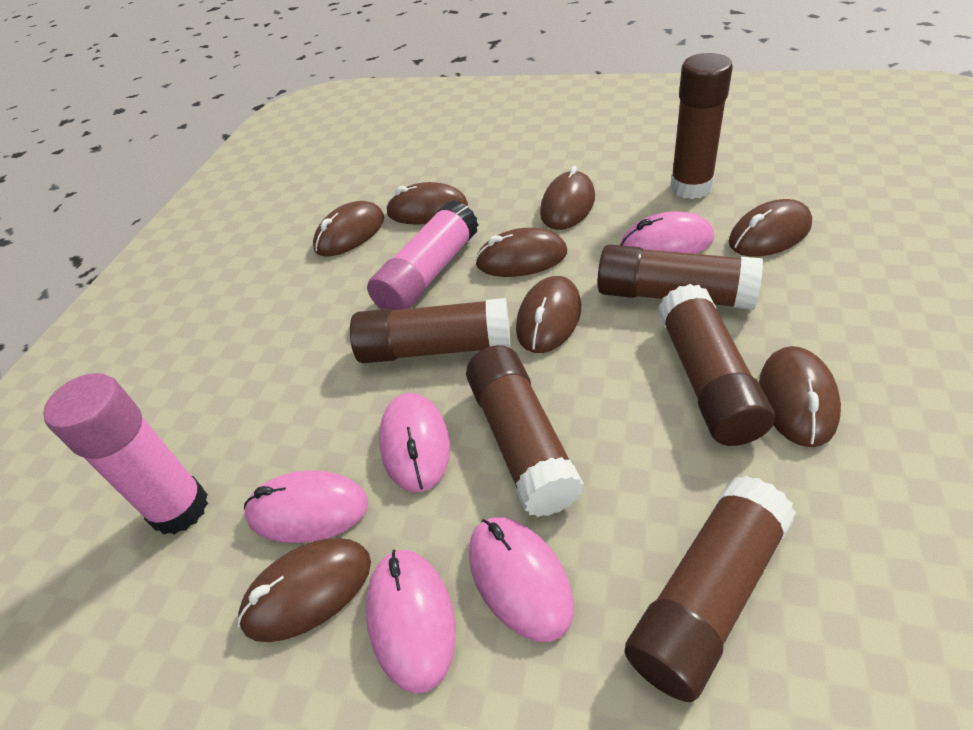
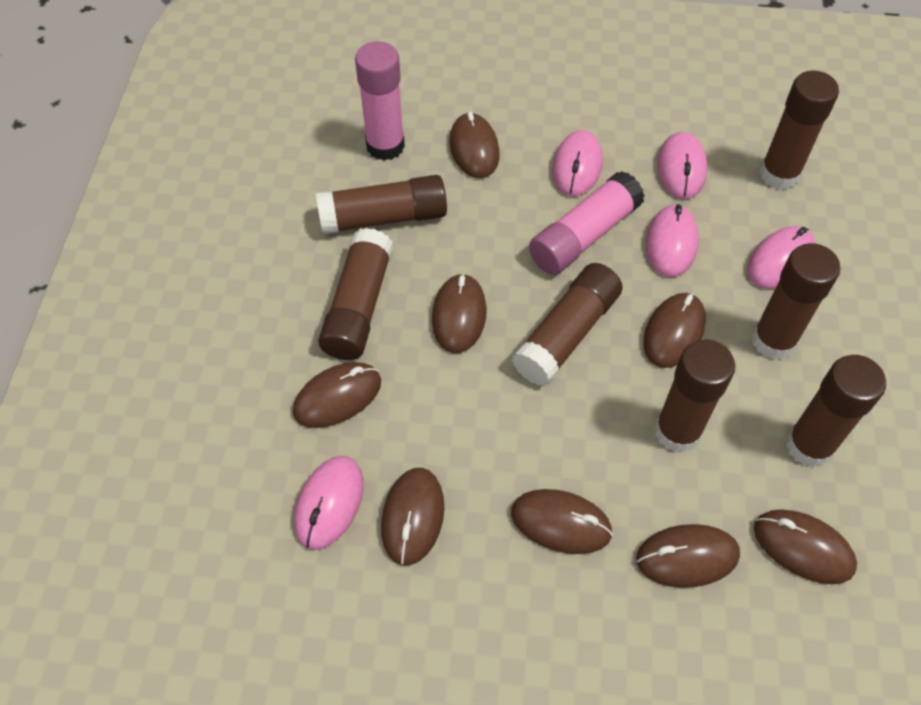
brown glue stick: 6 -> 7

